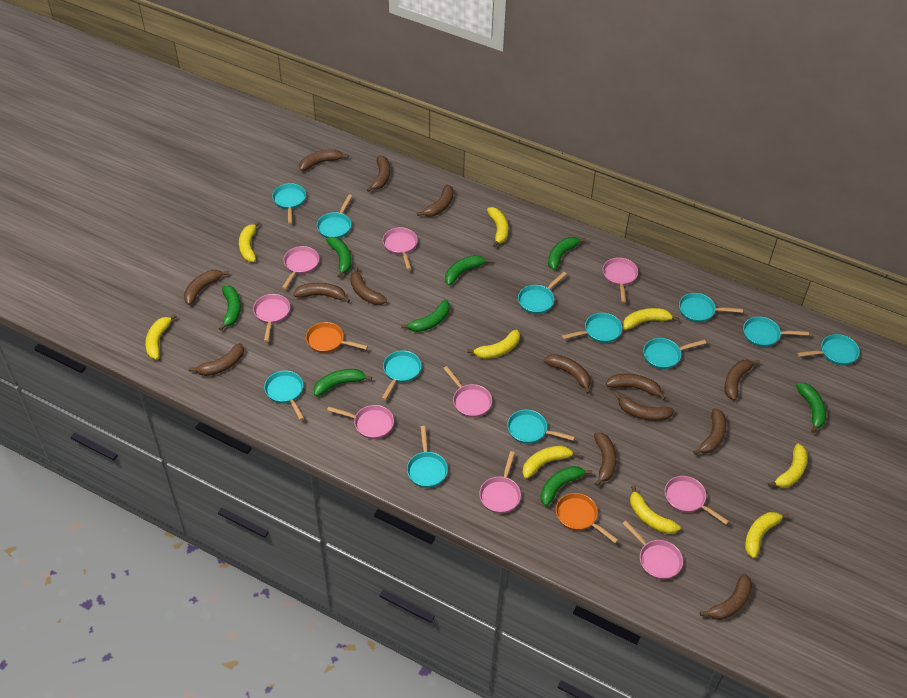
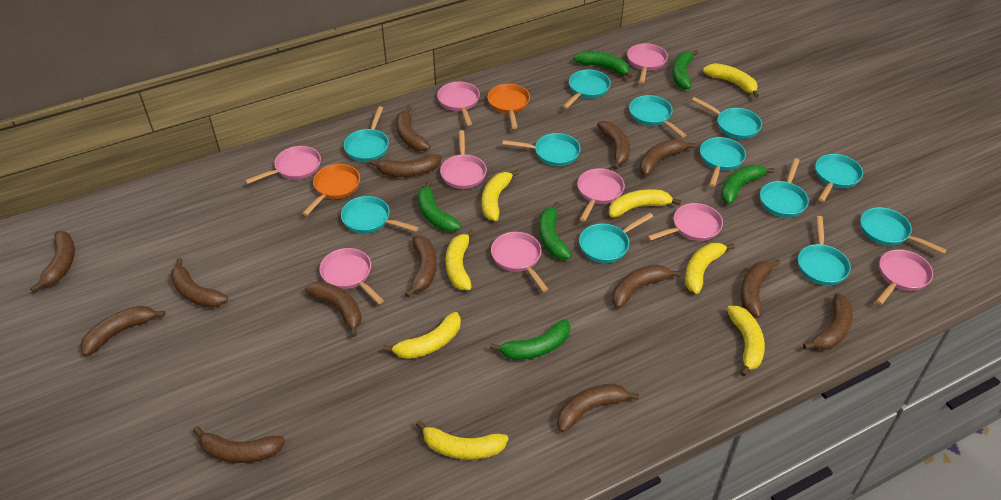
green banana: 8 -> 6
yellow banana: 9 -> 8

